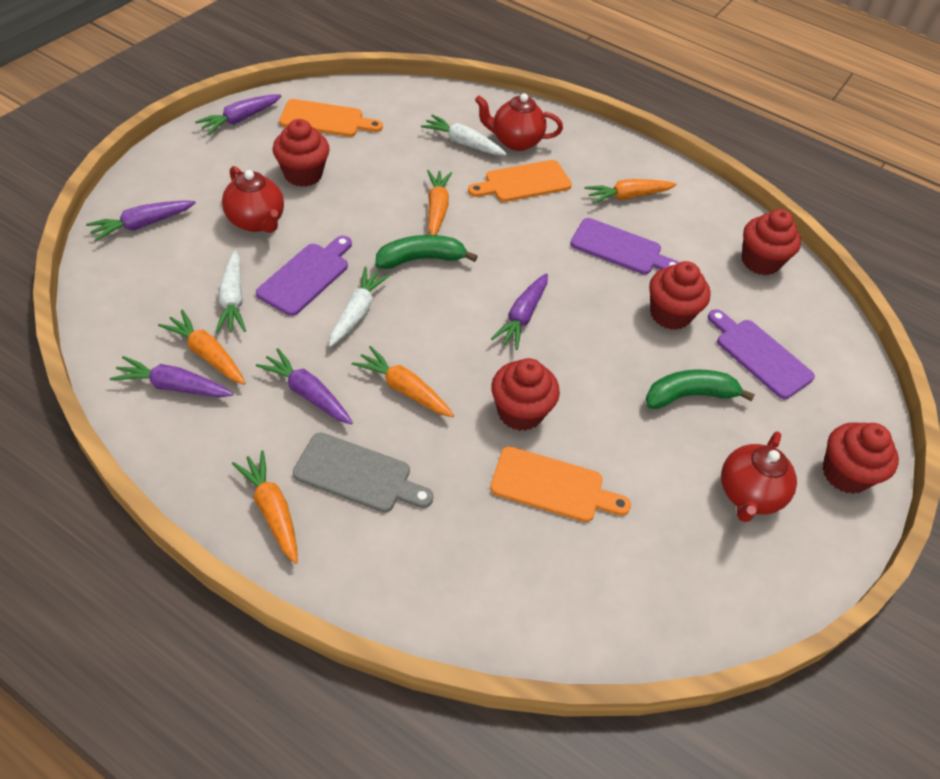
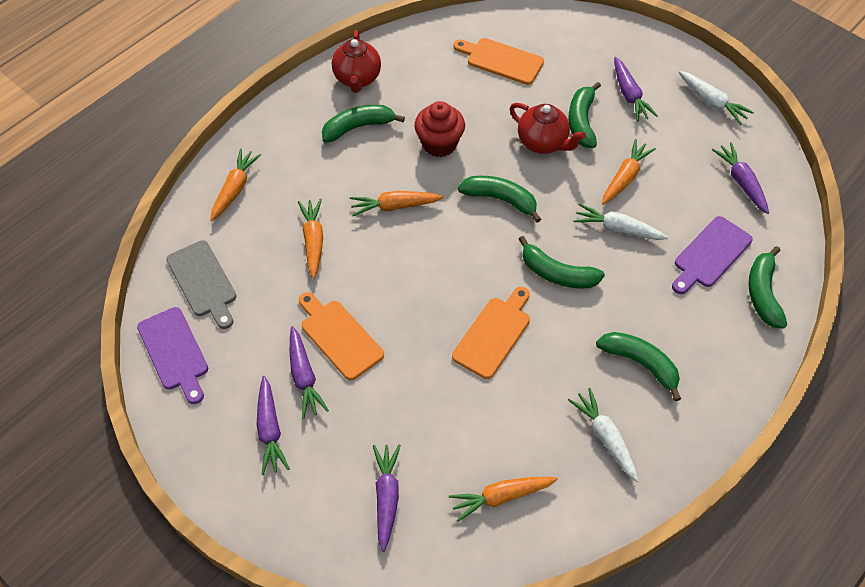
green banana: 2 -> 6
purple cutting board: 3 -> 2
red cupcake: 5 -> 1
red teapot: 3 -> 2

